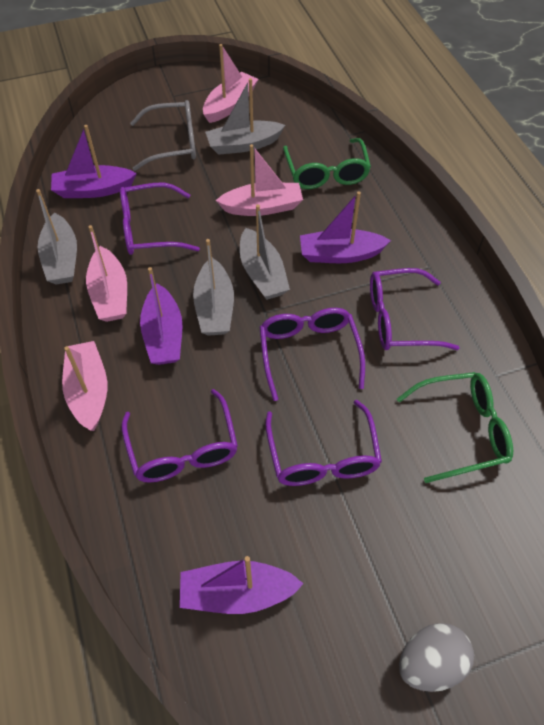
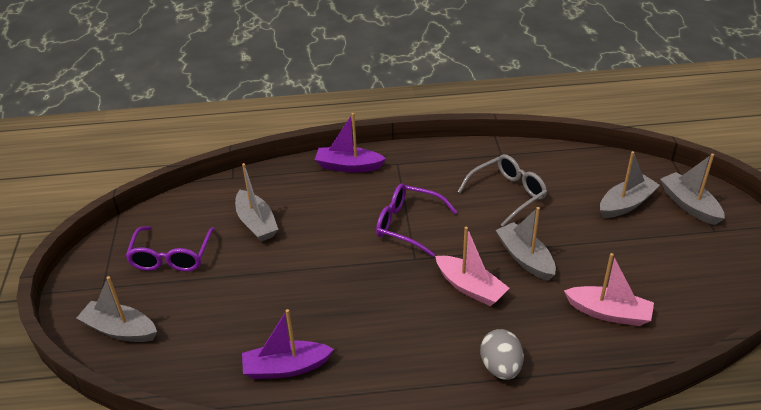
green glasses: 2 -> 0
grey boat: 4 -> 5
pink boat: 4 -> 2
purple boat: 4 -> 2
purple glasses: 5 -> 2

